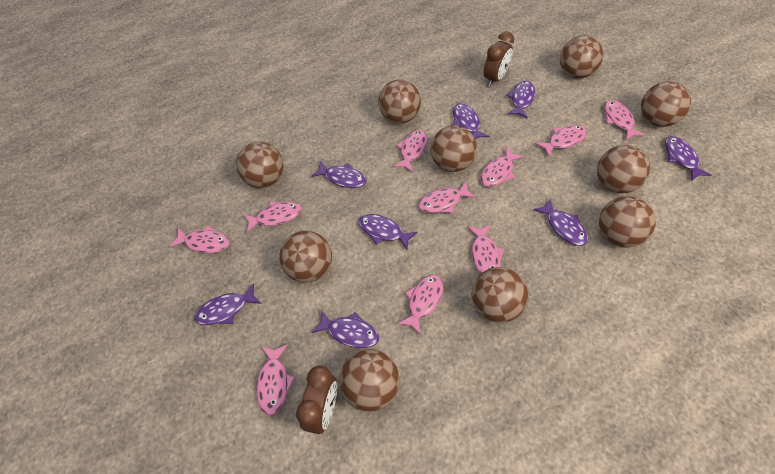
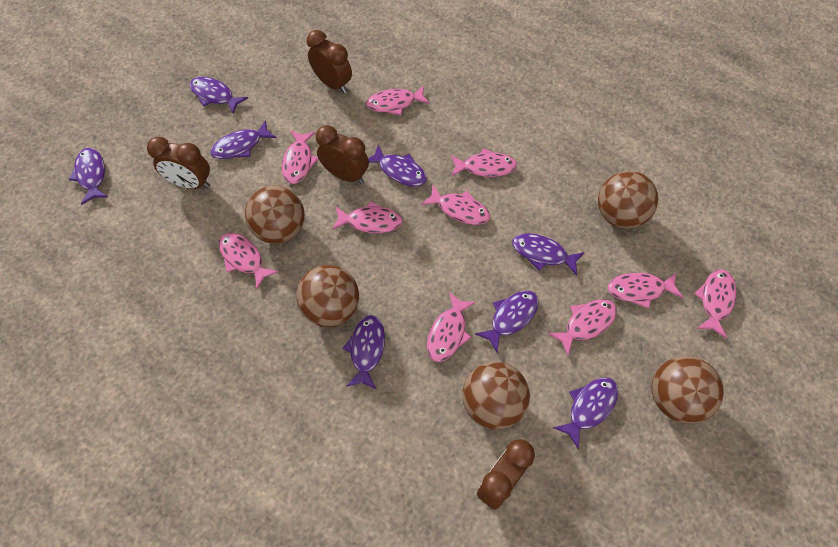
brown ball: 10 -> 5
brown clock: 2 -> 4

